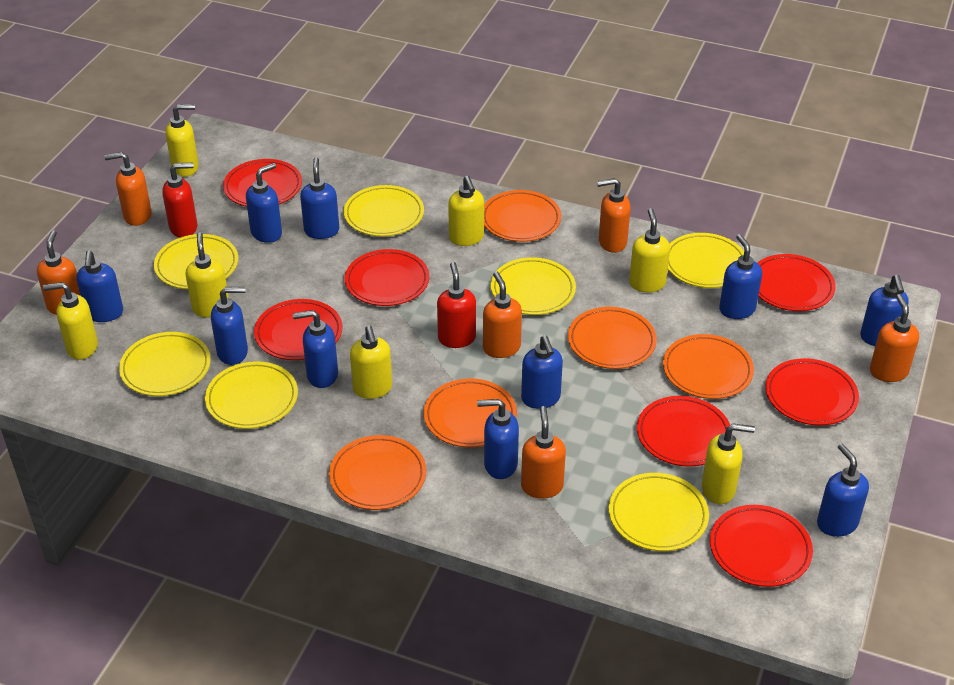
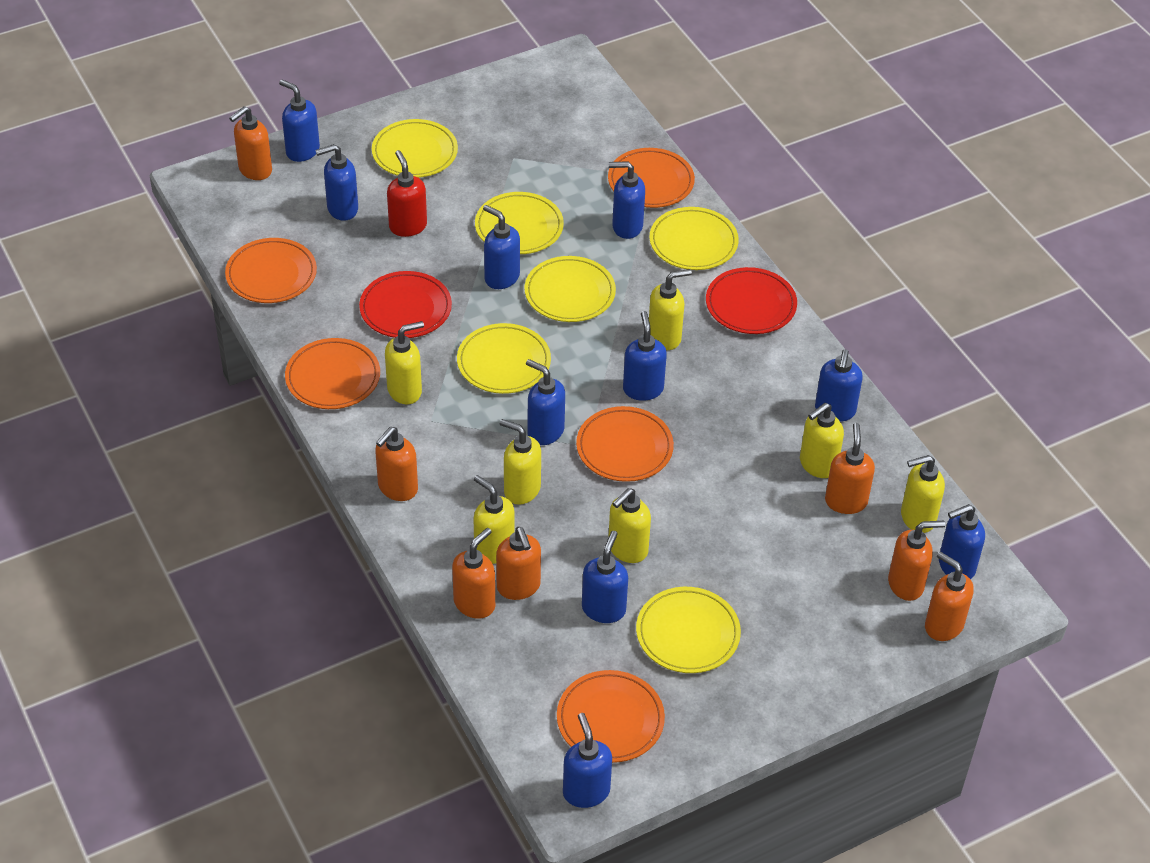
orange soap dispenser: 6 -> 7
red plate: 7 -> 2
red soap dispenser: 2 -> 1
yellow plate: 7 -> 6

